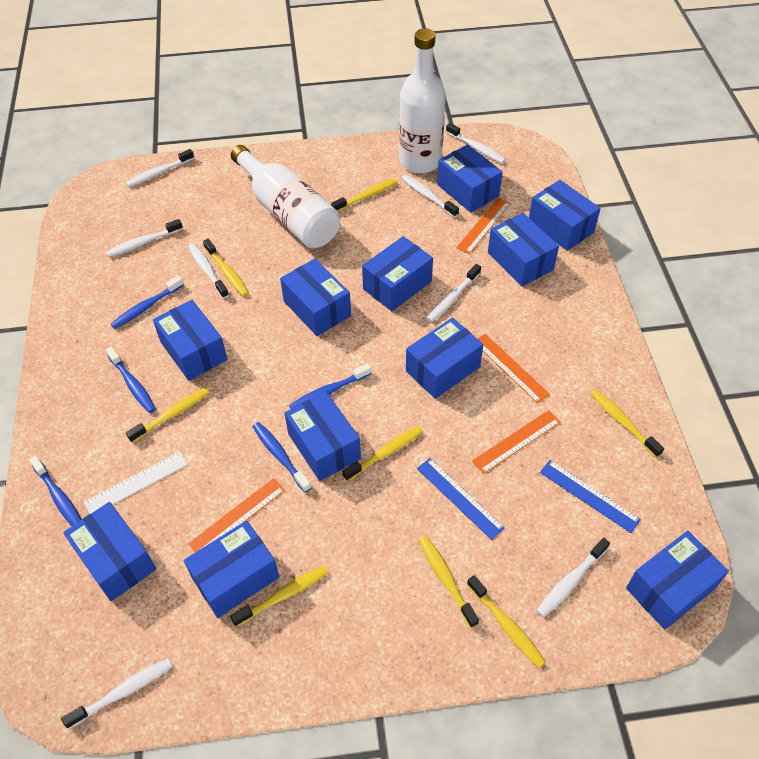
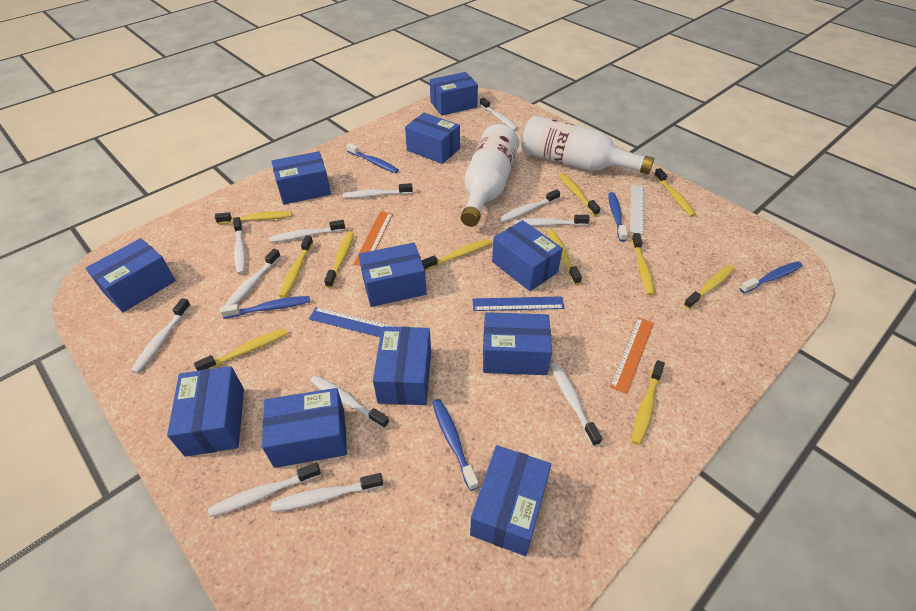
orange ruler: 4 -> 2
white toothbrush: 8 -> 12
yellow toothbrush: 8 -> 11

